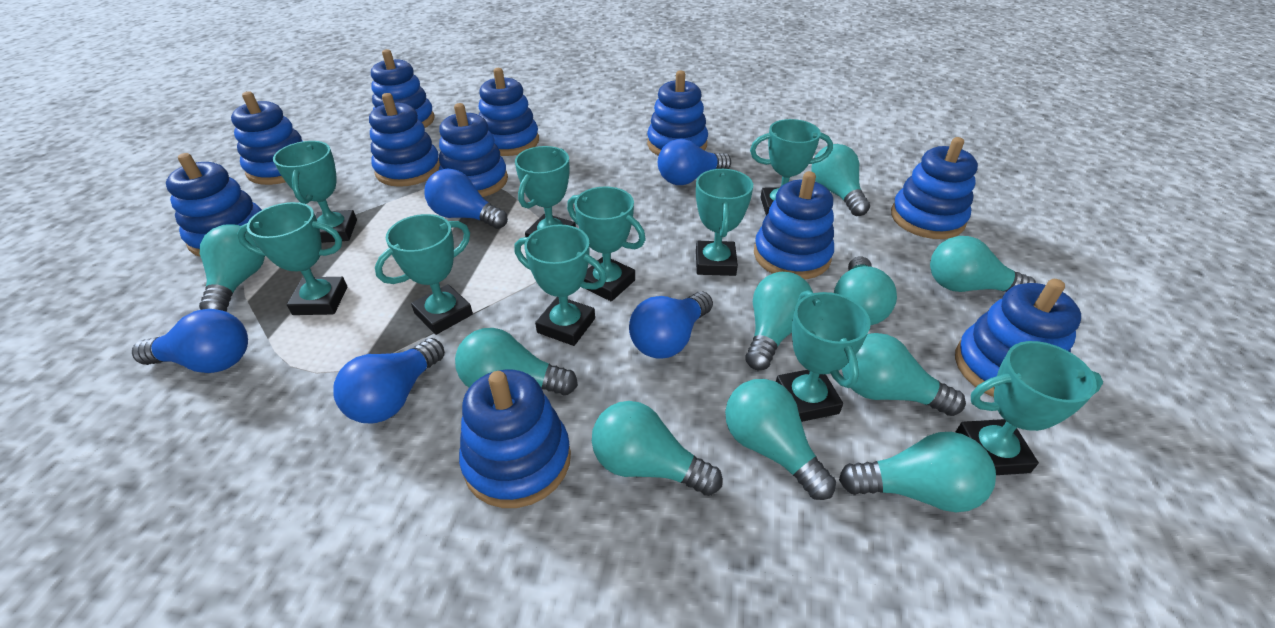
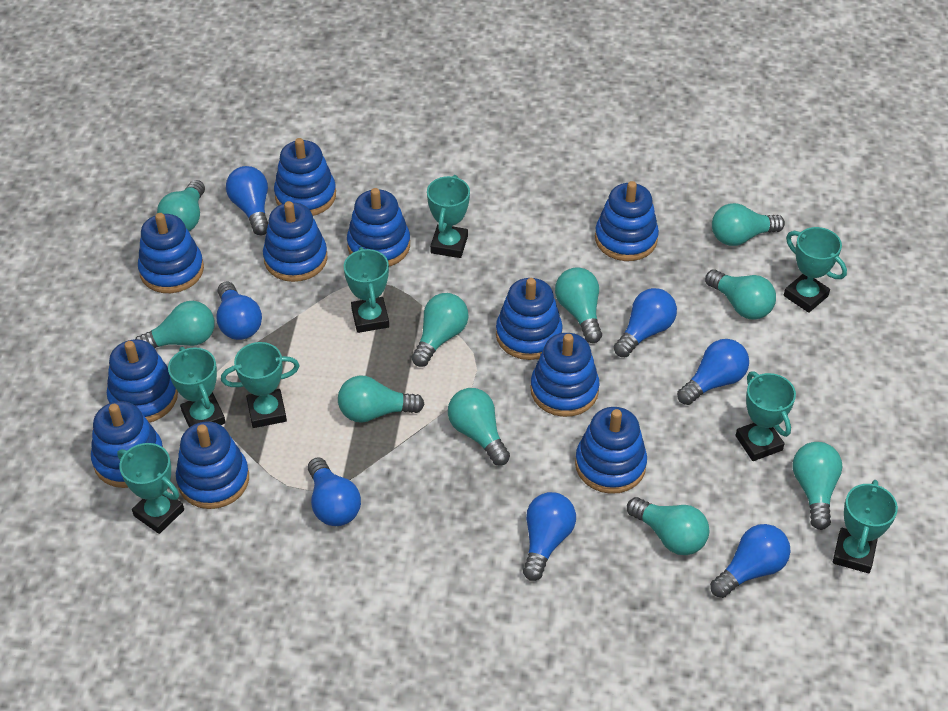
blue light bulb: 5 -> 7
turquoise trophy: 10 -> 8

